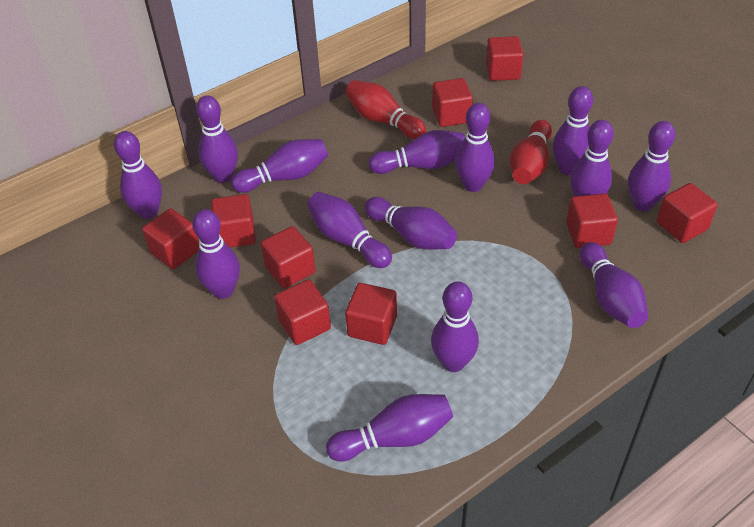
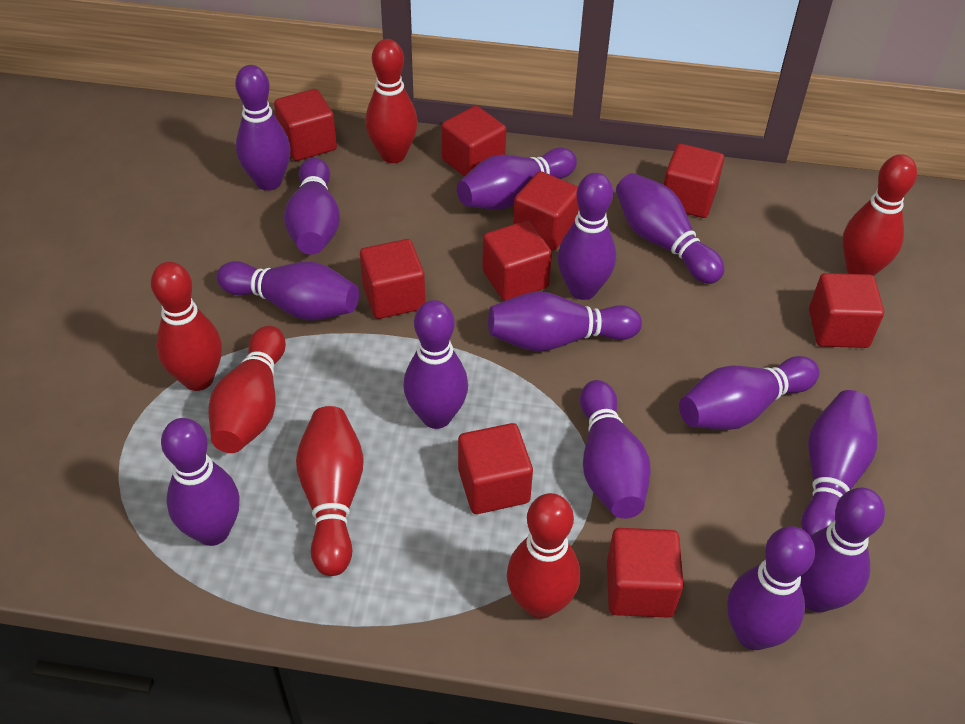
red bowling pin: 2 -> 6

